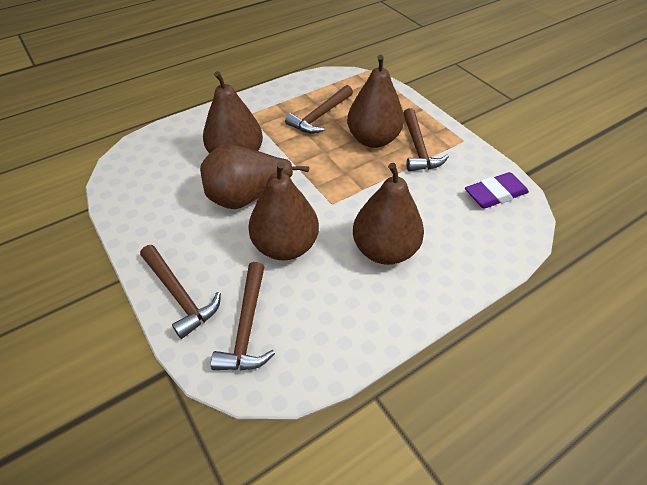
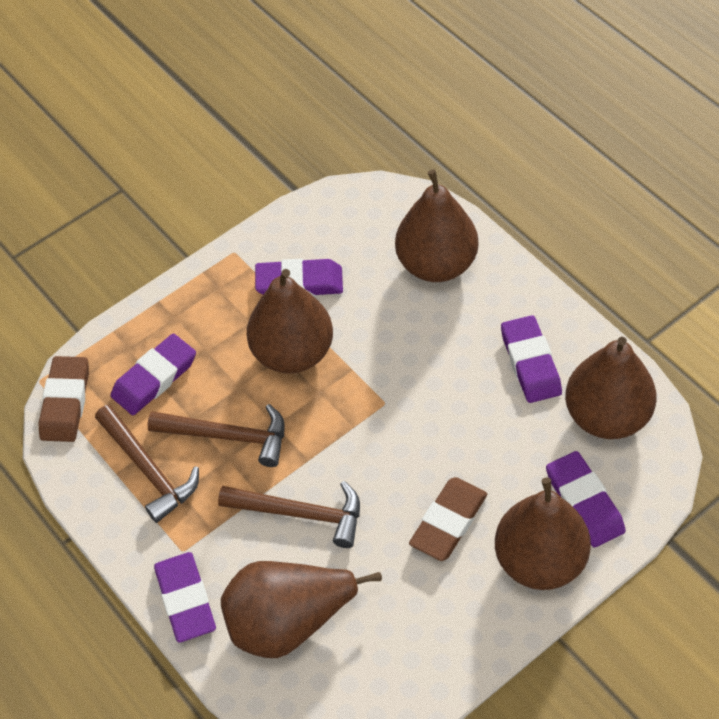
brown eraser: 0 -> 2
brown hammer: 4 -> 3
purple eraser: 1 -> 5

